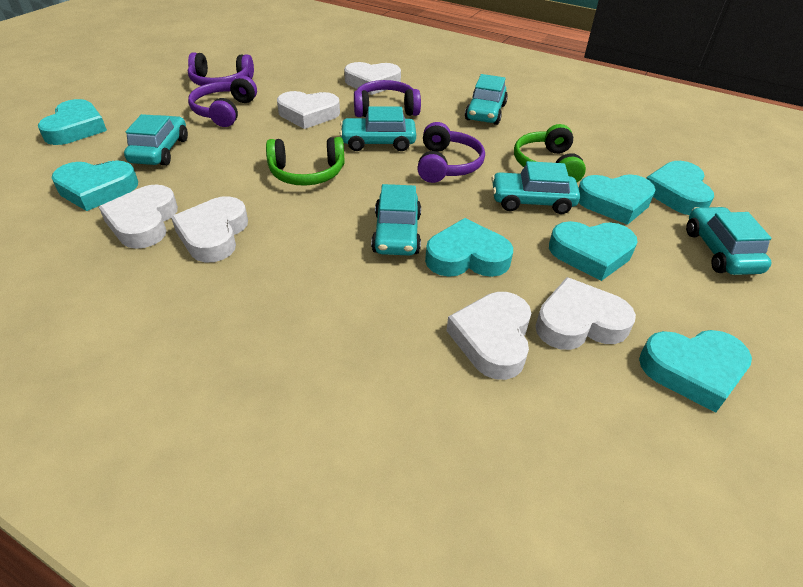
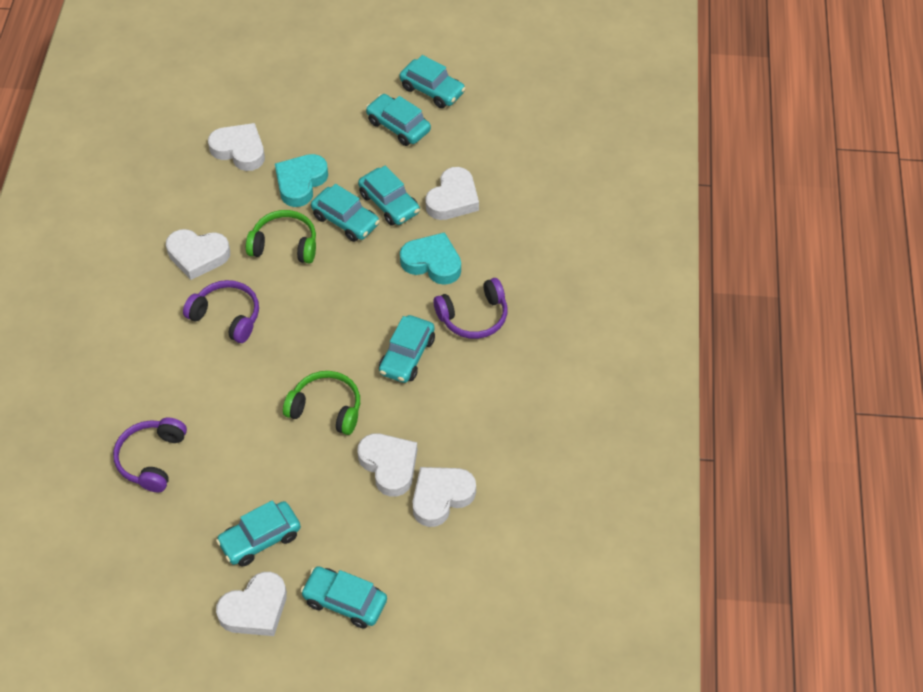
purple headphones: 4 -> 3
turquoise car: 6 -> 7
turquoise heart: 7 -> 2

